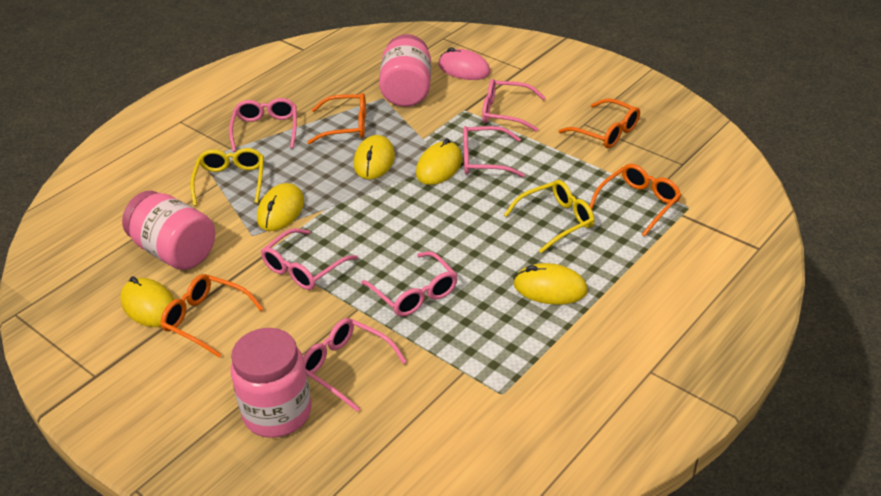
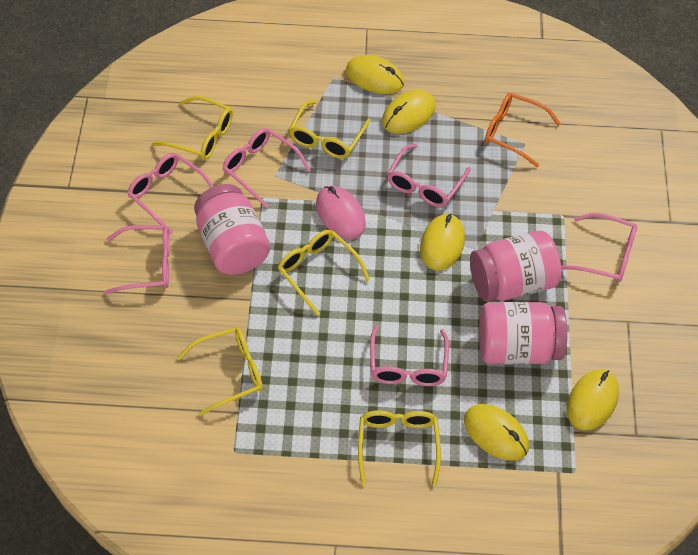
orange glasses: 4 -> 1
yellow glasses: 2 -> 5

